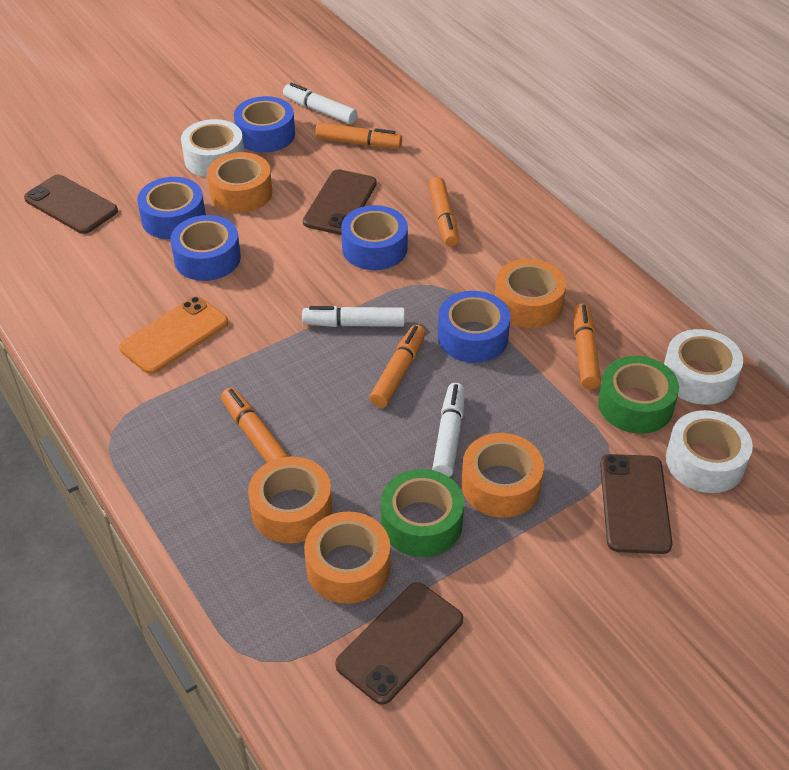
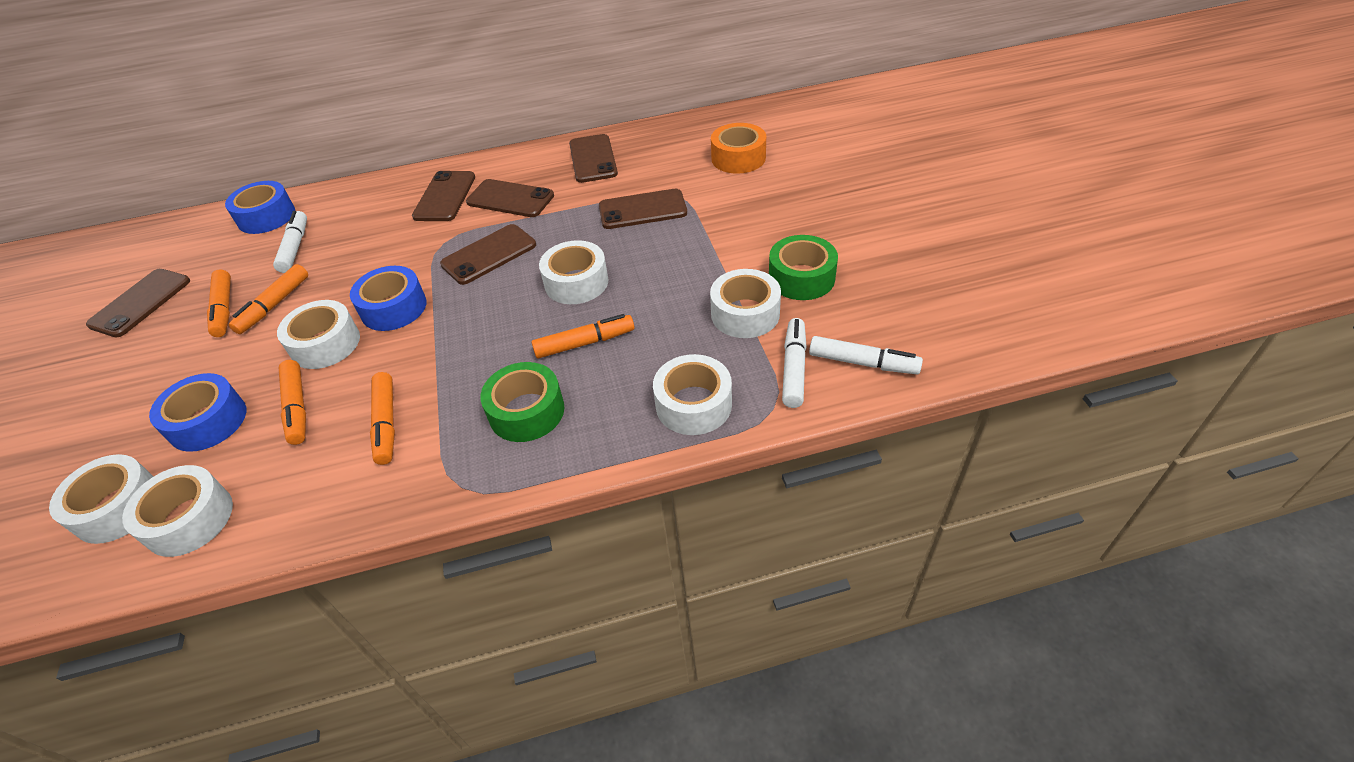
blue tape: 5 -> 3
brown phone: 4 -> 6
orange phone: 1 -> 0
orange tape: 5 -> 1
white tape: 3 -> 6

